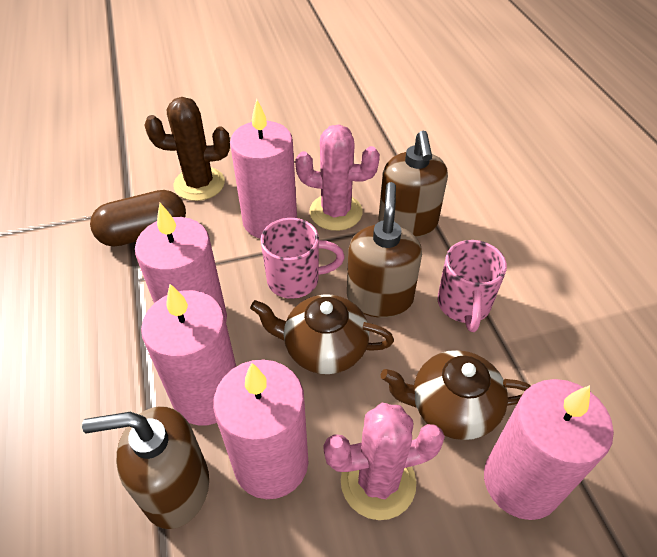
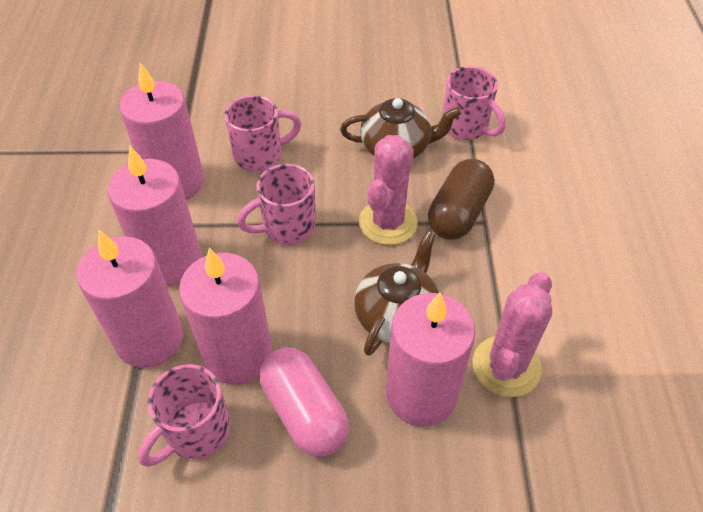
brown cactus: 1 -> 0
brown soap dispenser: 3 -> 0
pink capsule: 0 -> 1
pink mug: 2 -> 4

